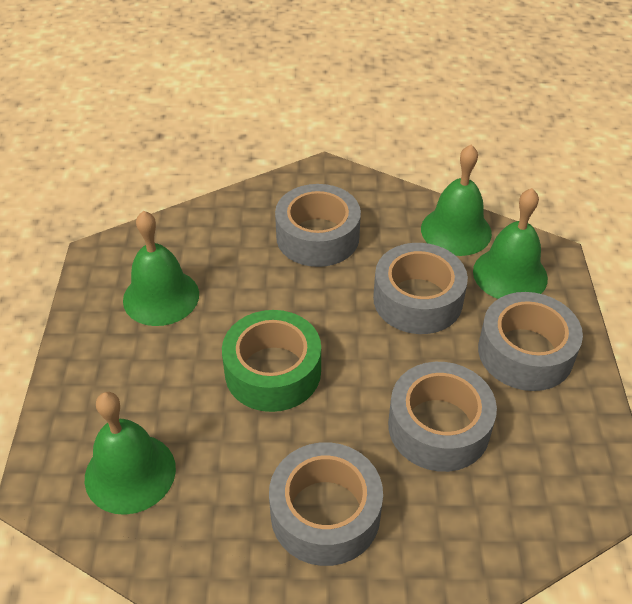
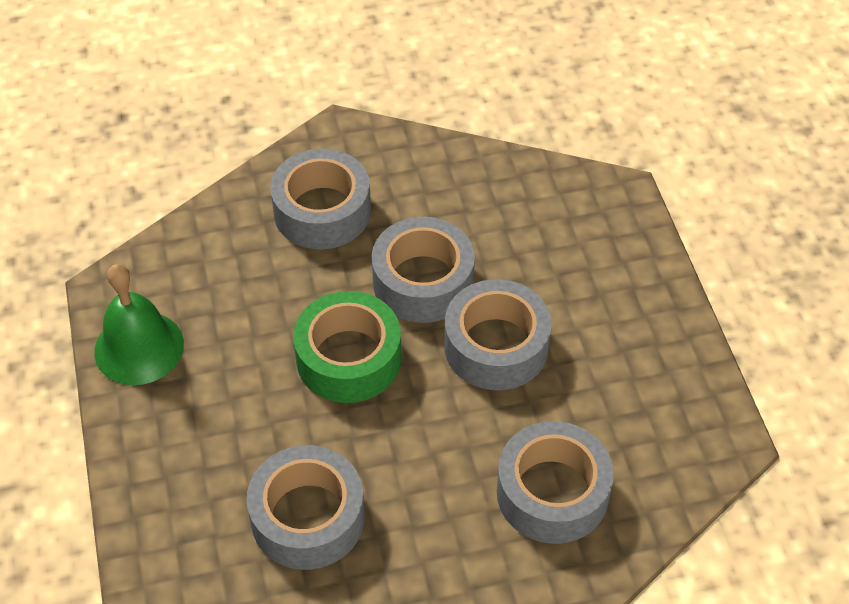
green bell: 4 -> 1

